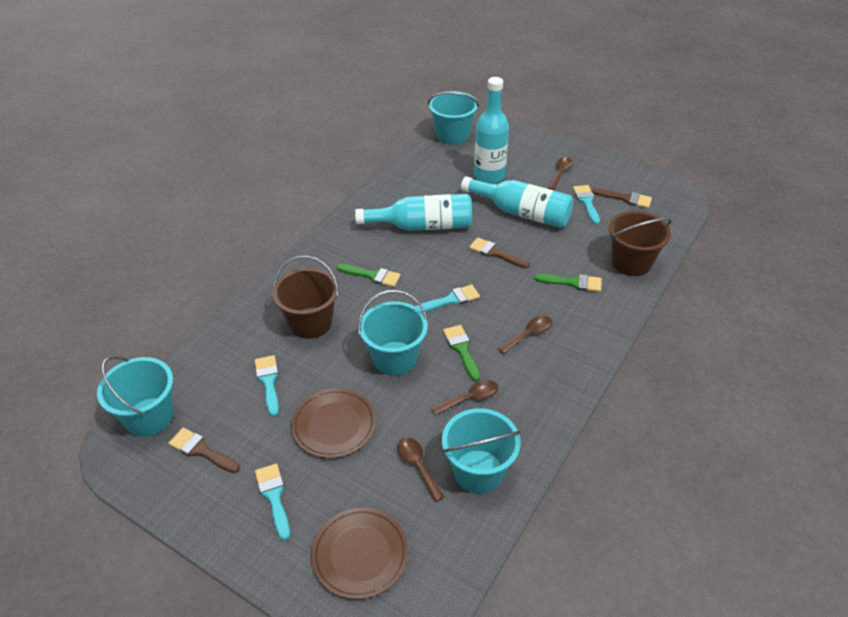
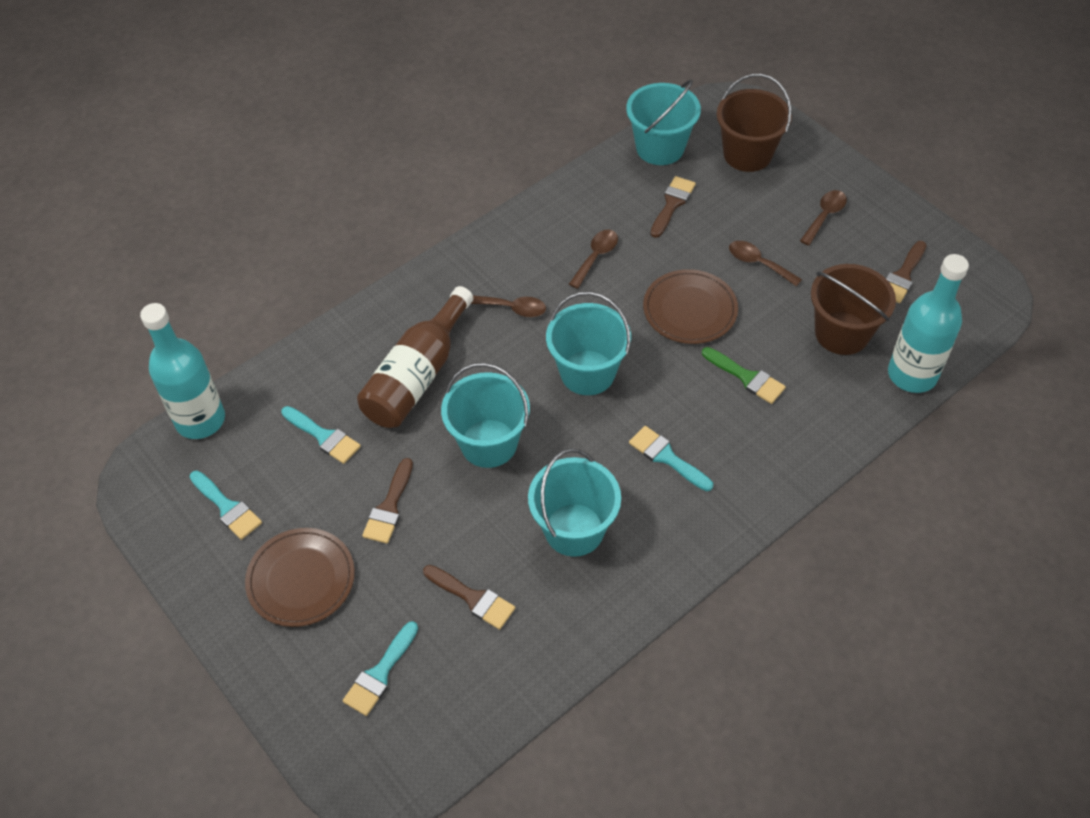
brown bottle: 0 -> 1
brown brush: 3 -> 4
green brush: 3 -> 1
turquoise bottle: 3 -> 2

